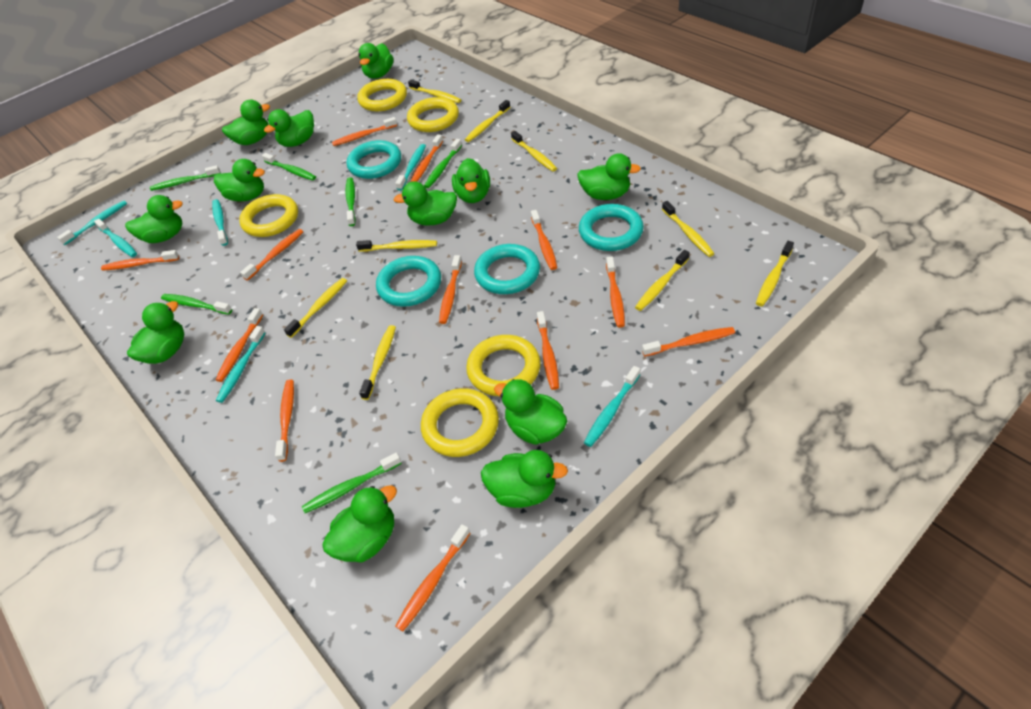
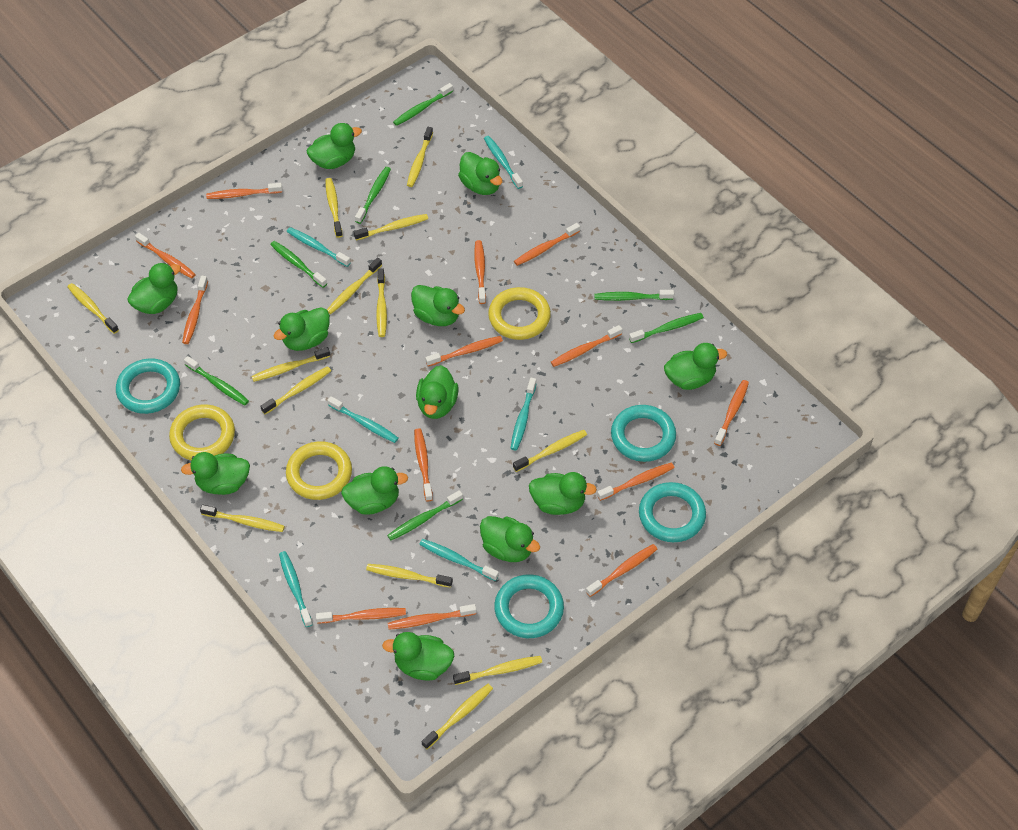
green toothbrush: 6 -> 7
orange toothbrush: 12 -> 13
yellow ring: 5 -> 3
yellow toothbrush: 9 -> 13

